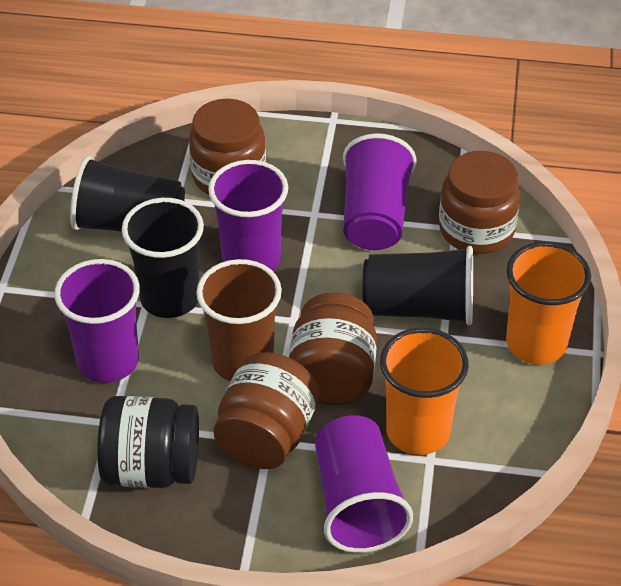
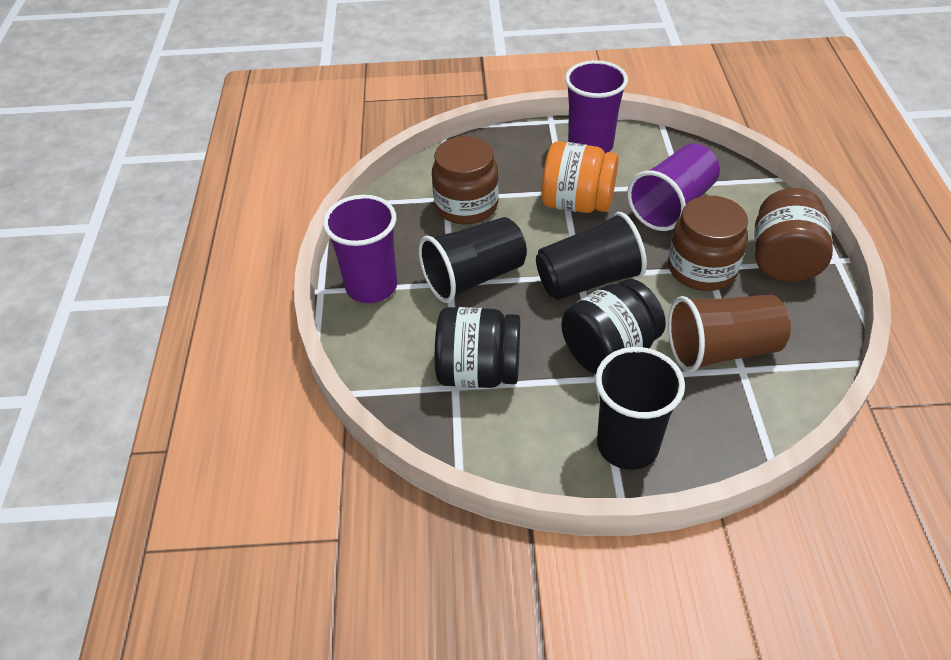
black jar: 1 -> 2
brown jar: 4 -> 3
orange cup: 2 -> 0
orange jar: 0 -> 1
purple cup: 4 -> 3

